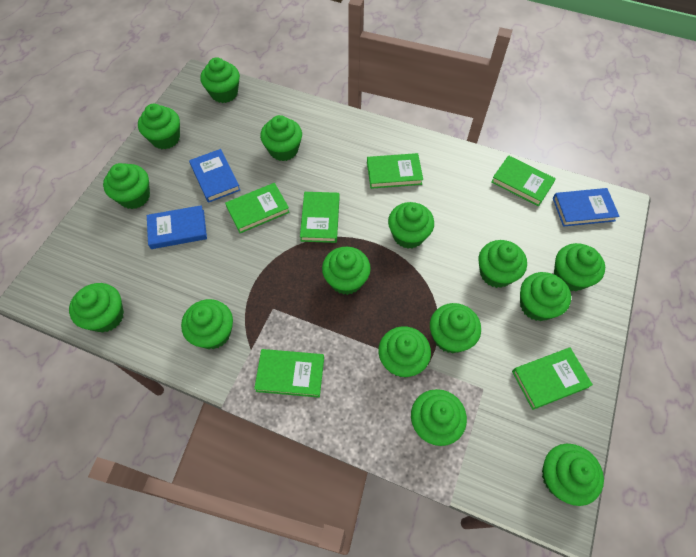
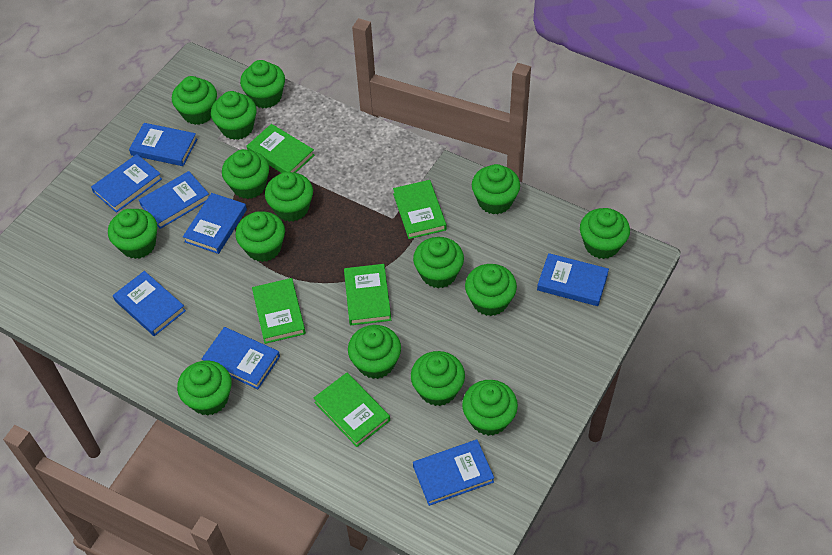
blue book: 3 -> 8
green book: 6 -> 5

